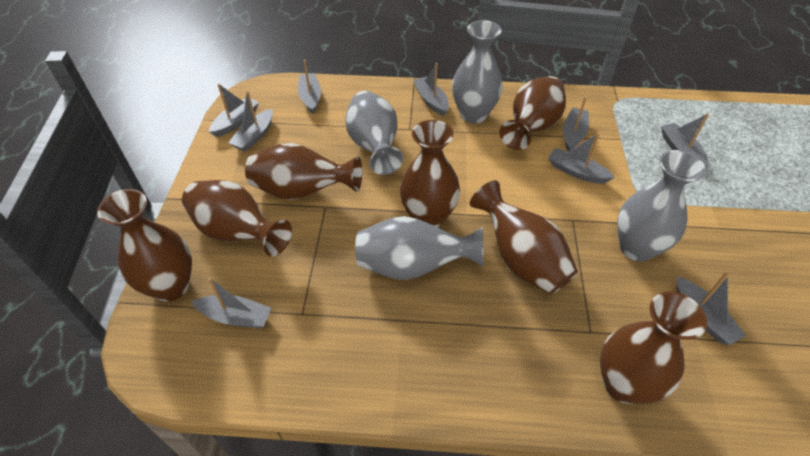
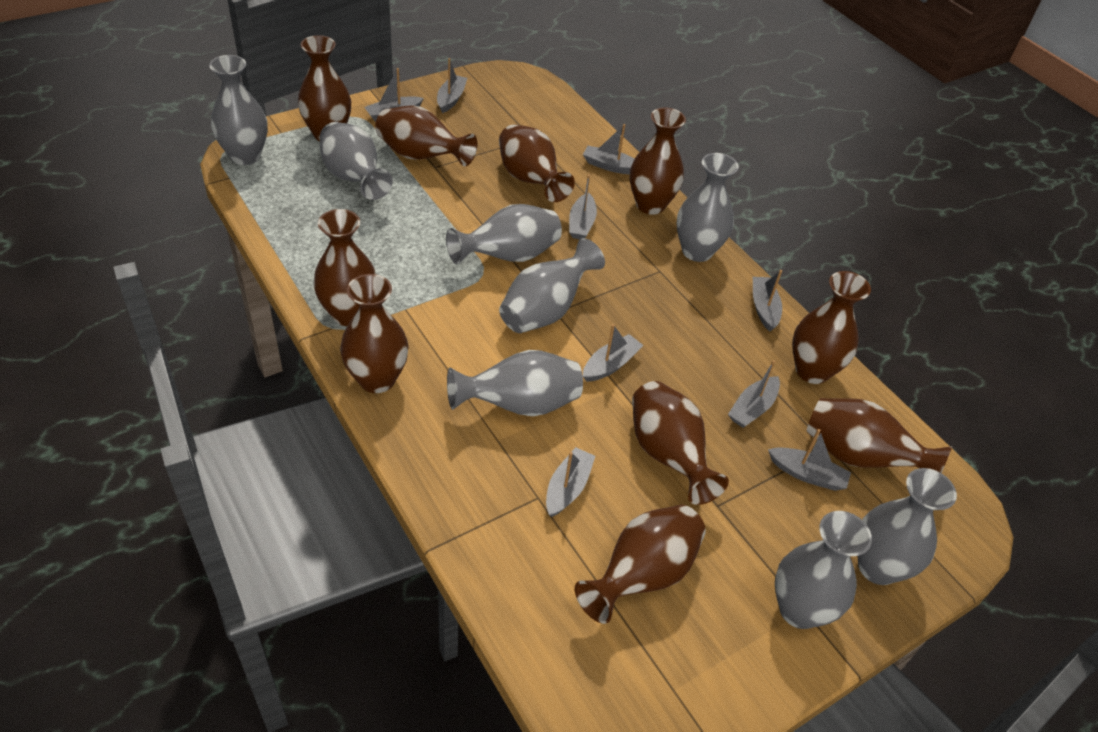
brown vase: 7 -> 10
grey vase: 4 -> 8

